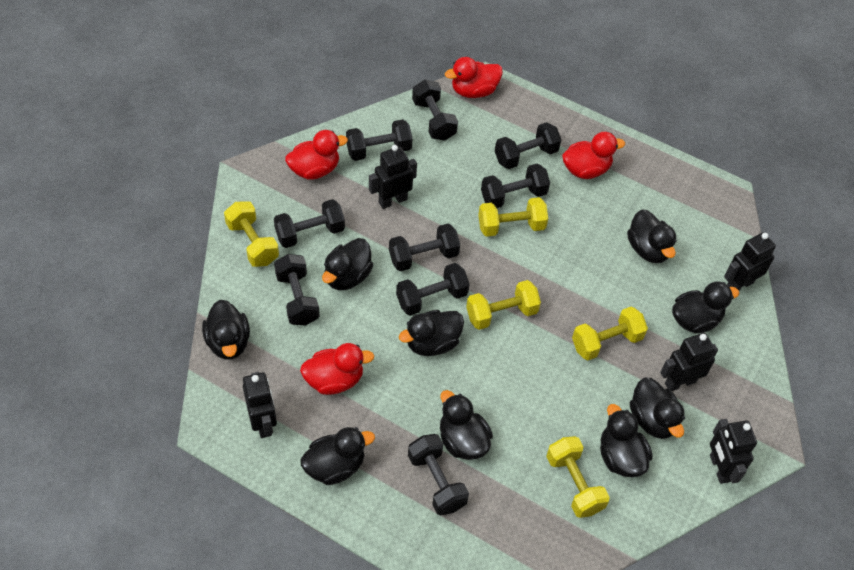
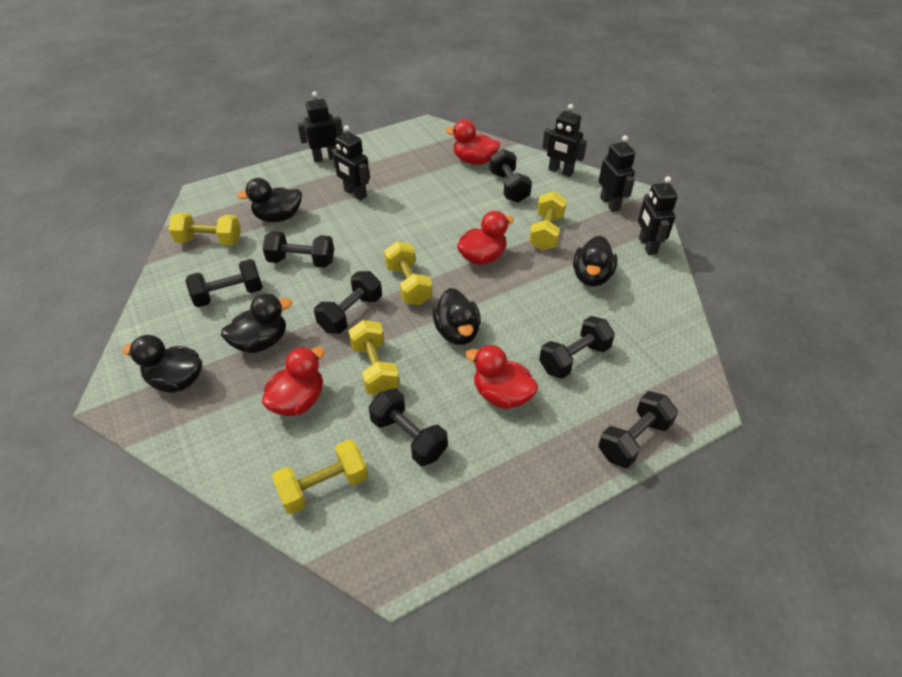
black duck: 9 -> 5
black dumbbell: 9 -> 7

